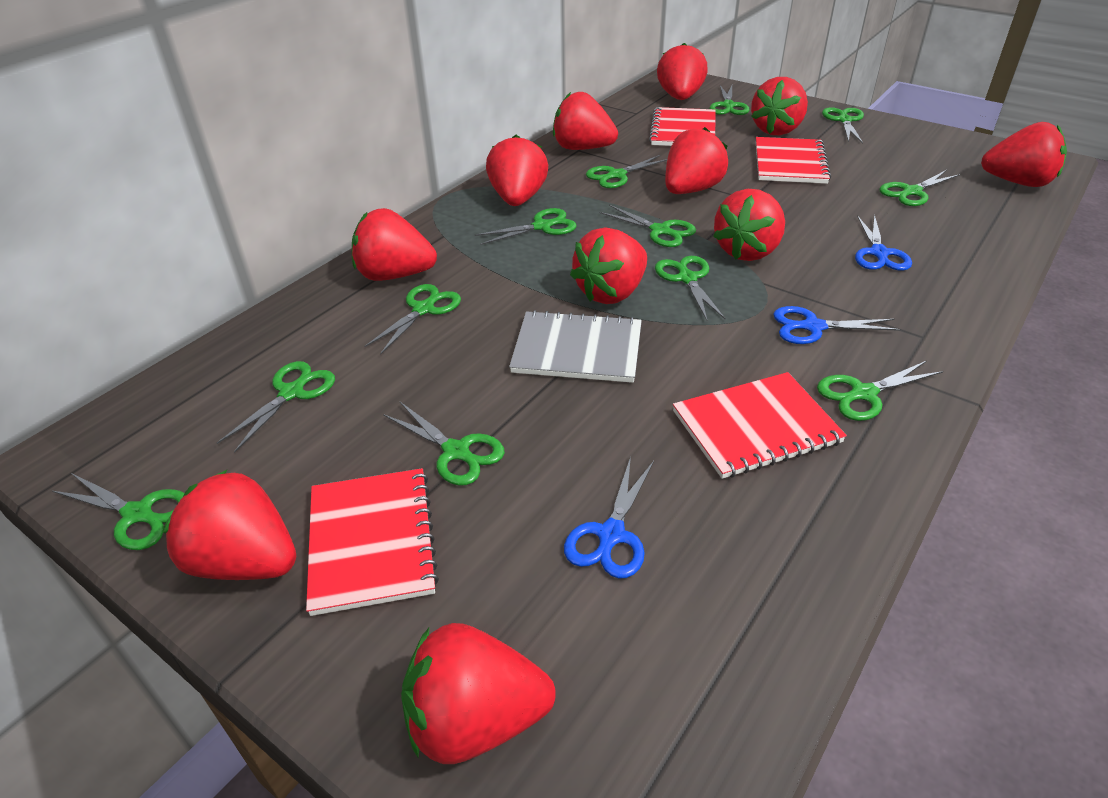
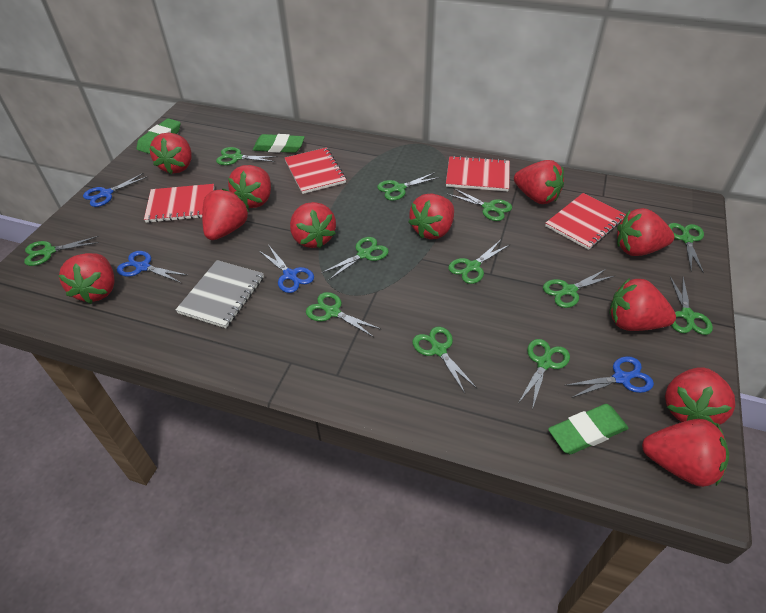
blue scissors: 3 -> 4
green eraser: 0 -> 3

